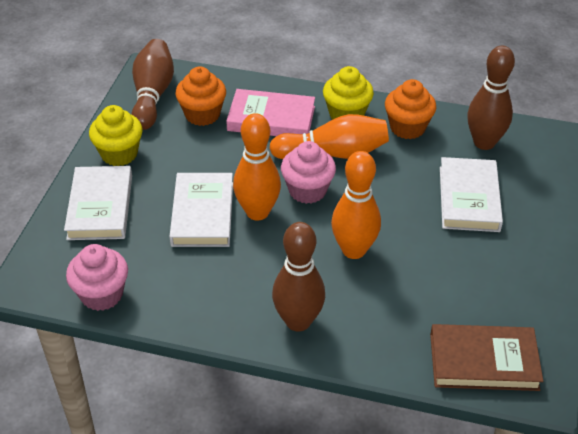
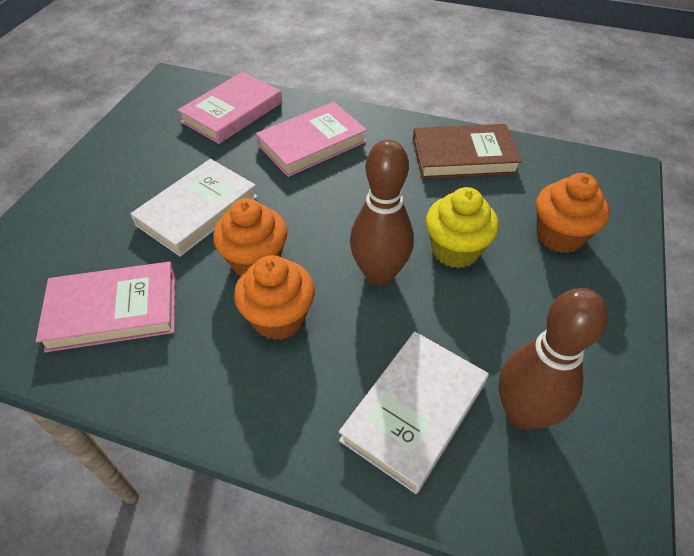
brown bowling pin: 3 -> 2
orange bowling pin: 3 -> 0
orange cupcake: 2 -> 3
pink book: 1 -> 3
pink cupcake: 2 -> 0
white book: 3 -> 2
yellow cupcake: 2 -> 1

